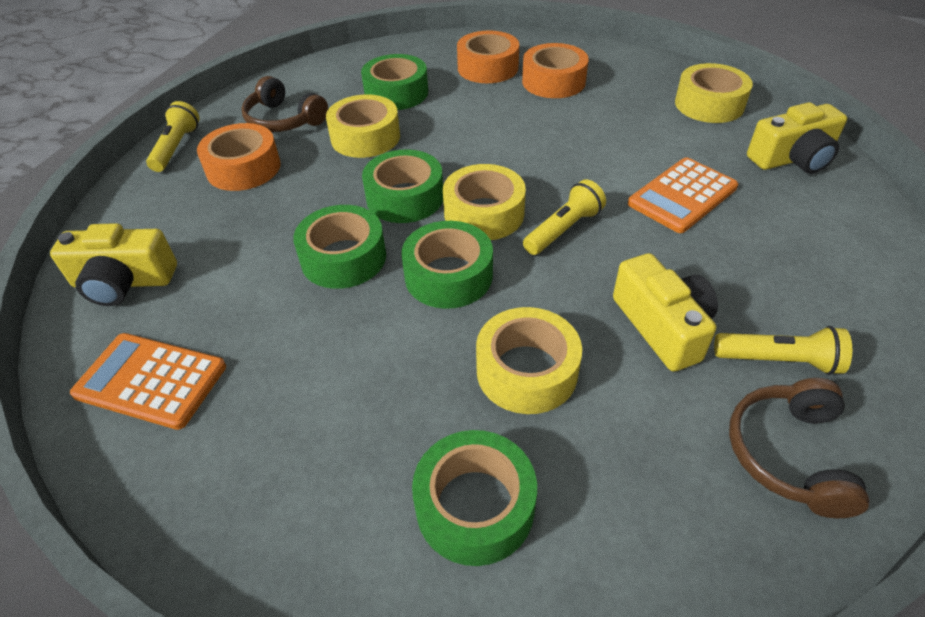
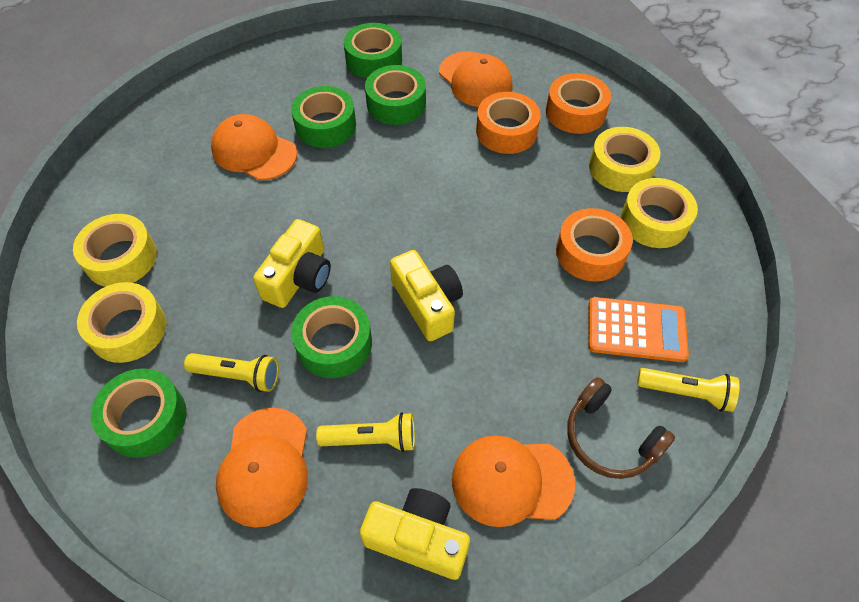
brown headphones: 2 -> 1
orange calculator: 2 -> 1
orange cap: 0 -> 4

